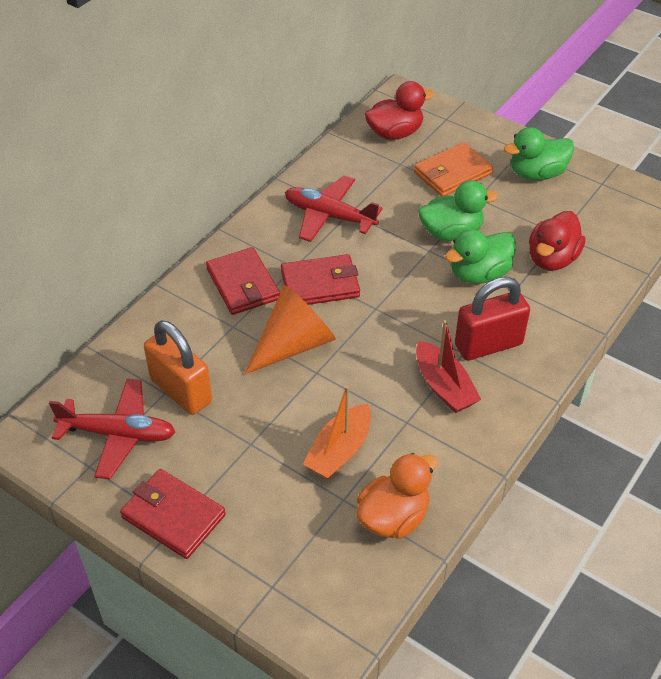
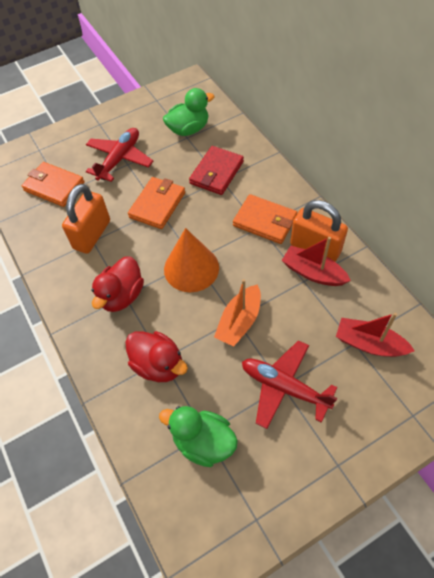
green duck: 3 -> 2
orange duck: 1 -> 0
orange padlock: 1 -> 2
orange wallet: 1 -> 3
red boat: 1 -> 2
red padlock: 1 -> 0
red wallet: 3 -> 1

